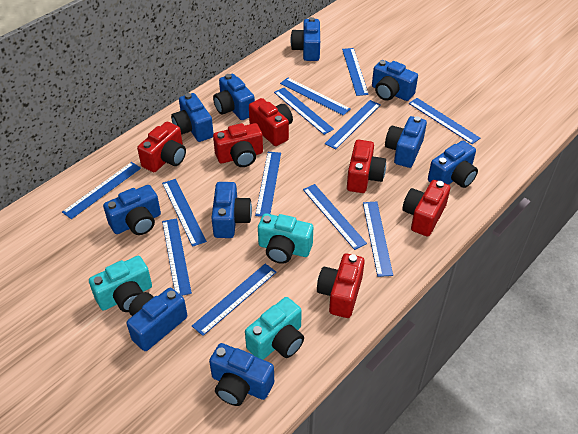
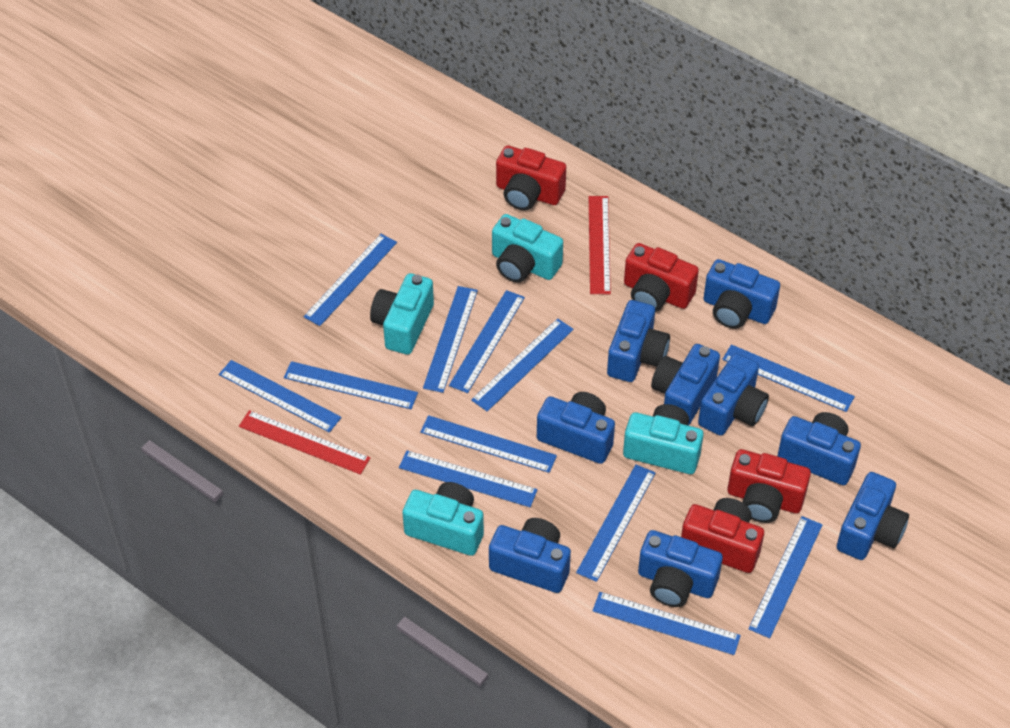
blue camera: 10 -> 9
red camera: 6 -> 4
red ruler: 0 -> 2
turquoise camera: 3 -> 4

